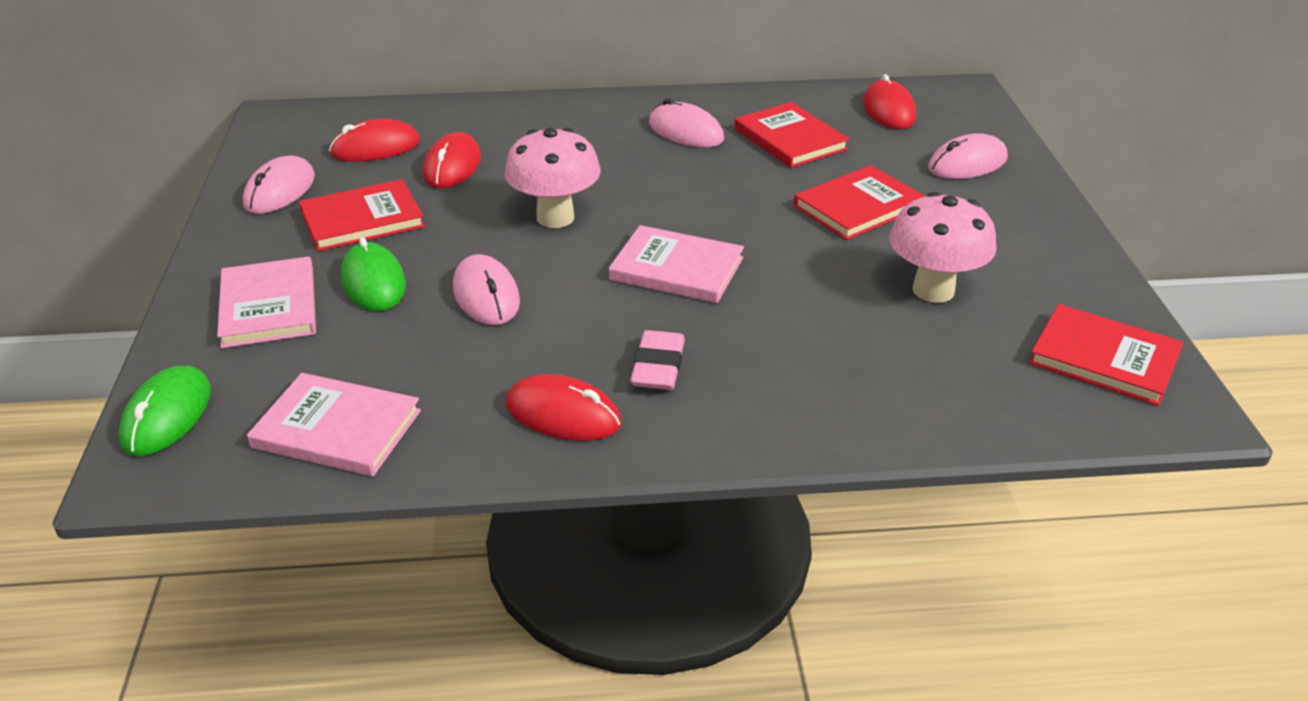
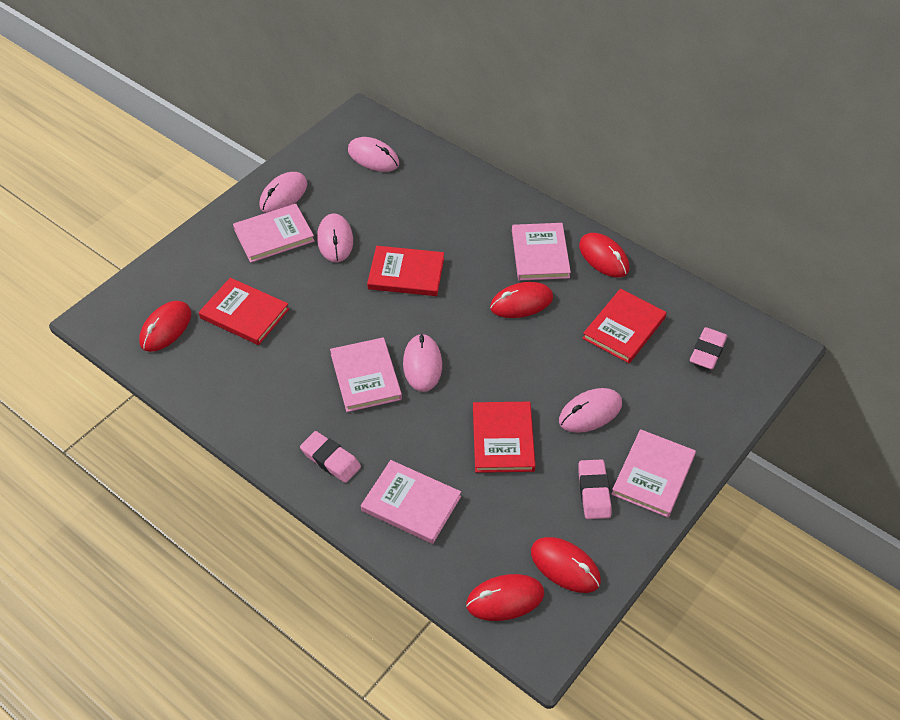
green mouse: 2 -> 0
pink book: 3 -> 5
pink eraser: 1 -> 3
pink mouse: 4 -> 5
pink mushroom: 2 -> 0
red mouse: 4 -> 5

